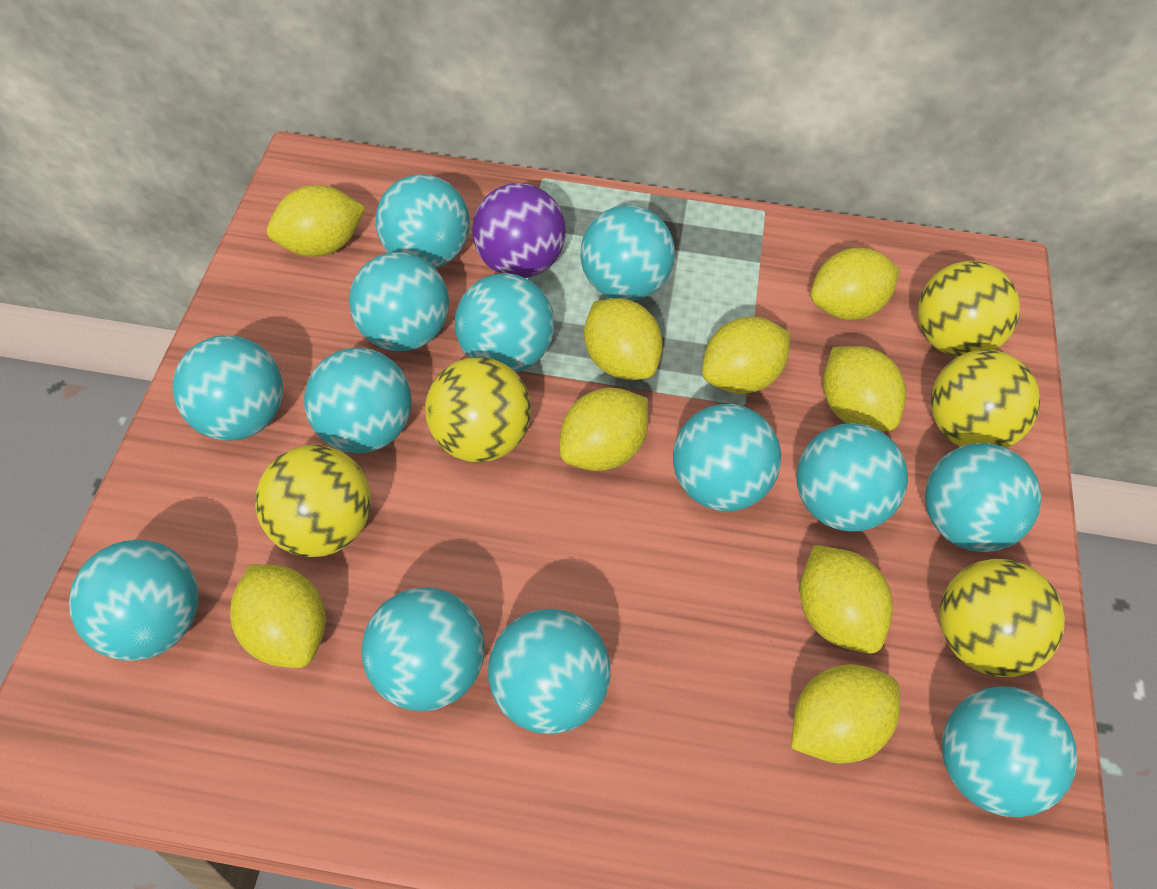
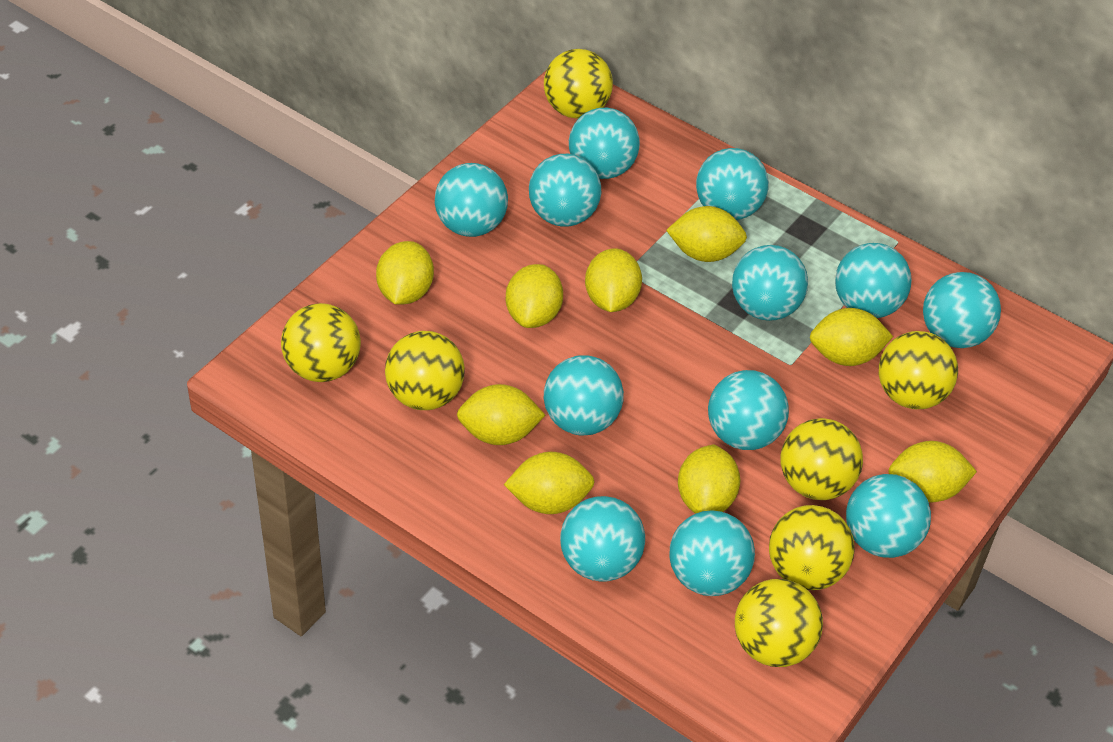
purple ball: 1 -> 0
turquoise ball: 13 -> 12
yellow ball: 5 -> 7

